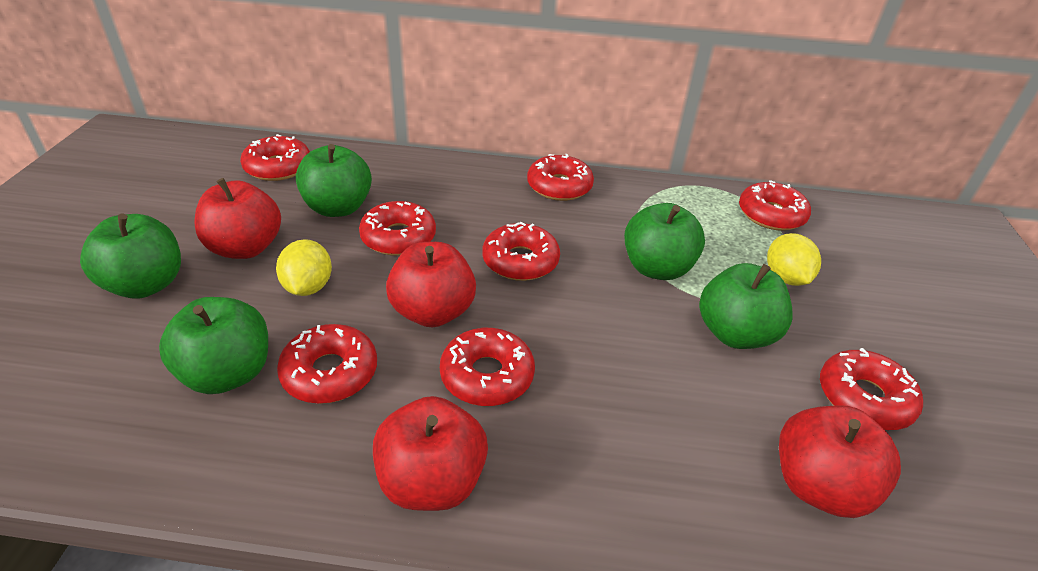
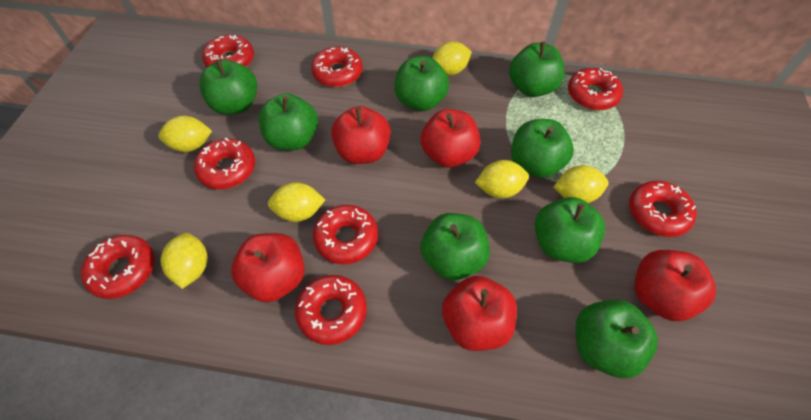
green apple: 5 -> 8
red apple: 4 -> 5
yellow lemon: 2 -> 6

